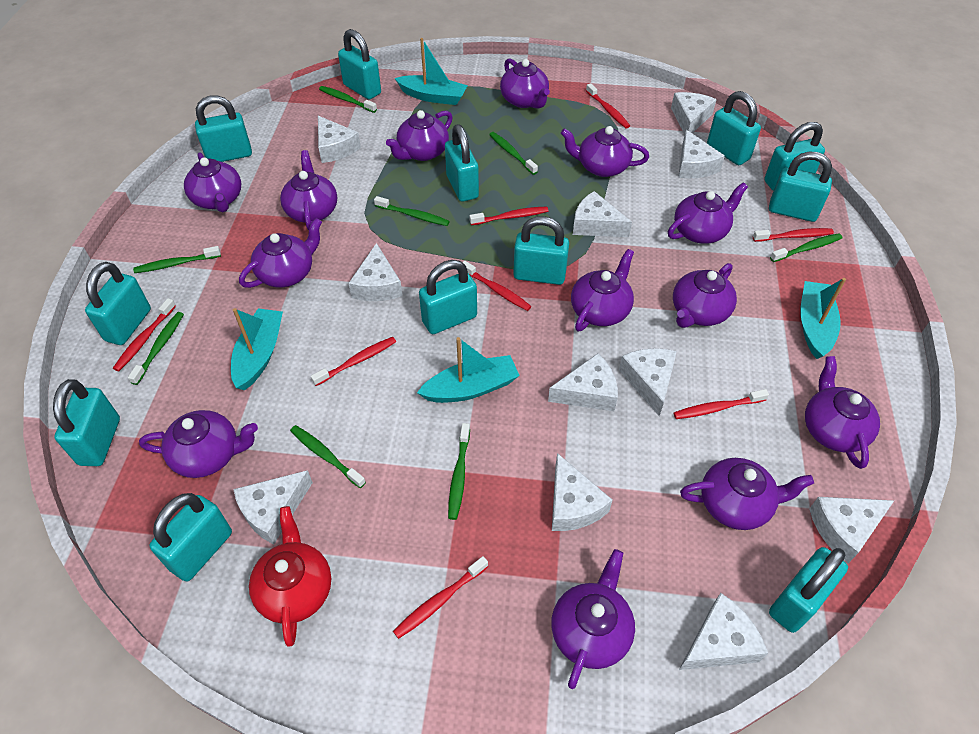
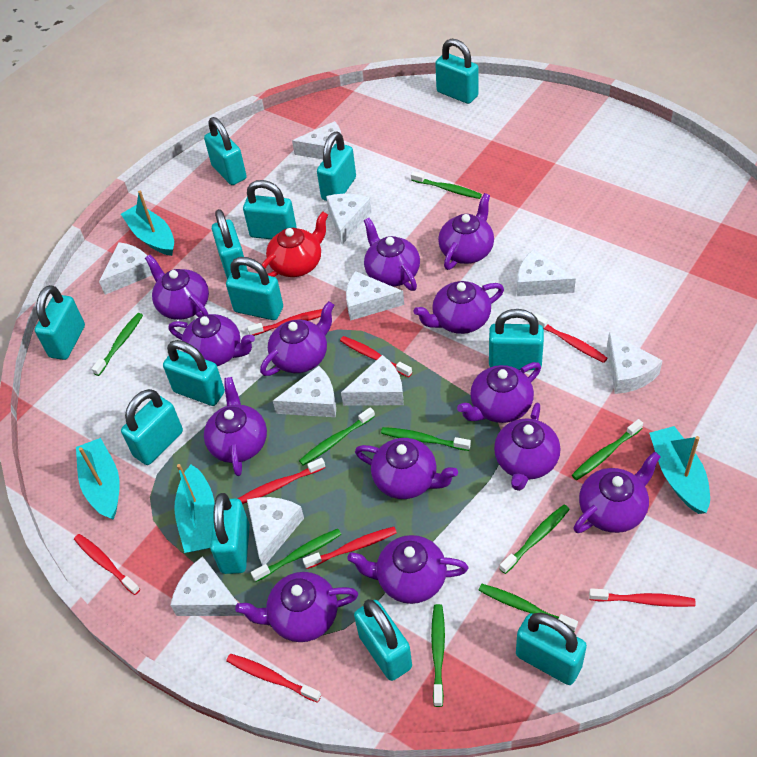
green toothbrush: 8 -> 9
turquoise padlock: 12 -> 13
white cheese: 11 -> 10

